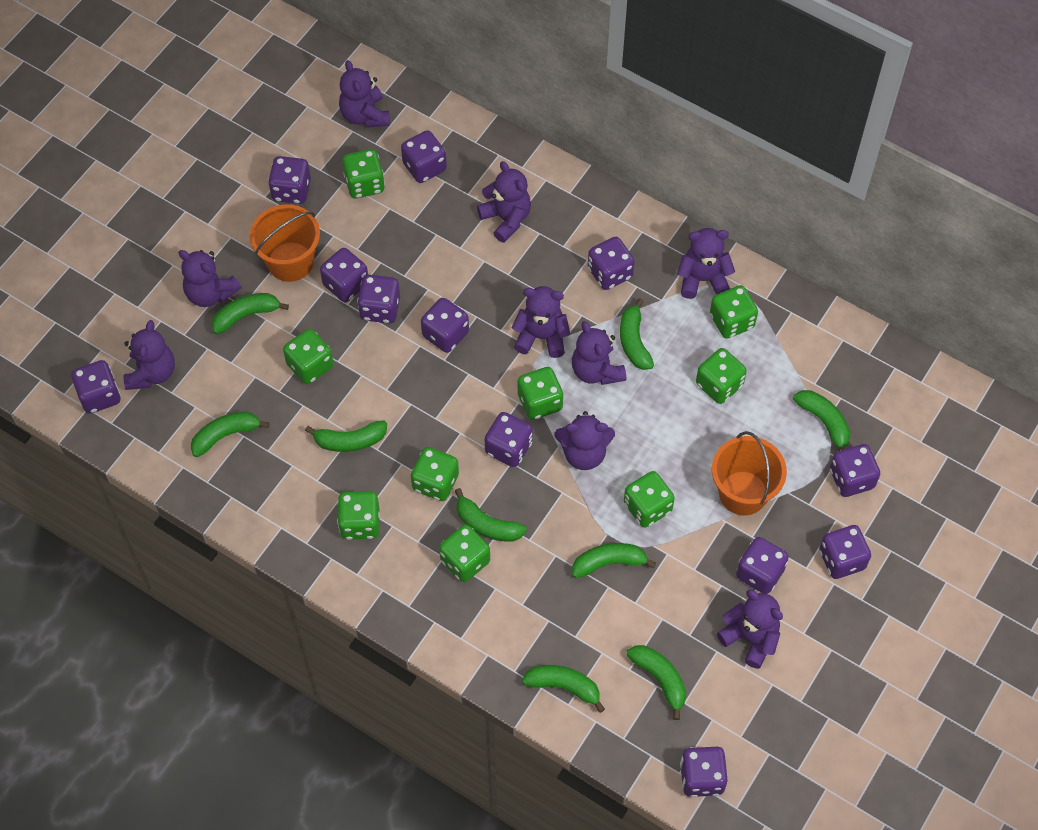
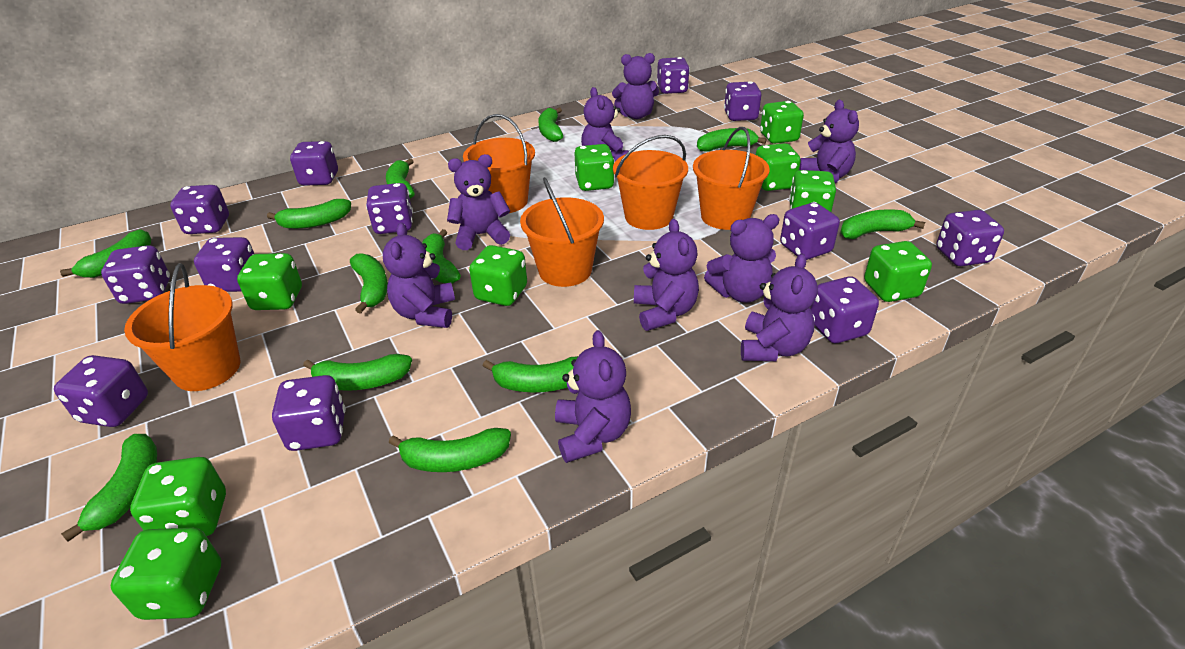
green banana: 9 -> 12
orange bucket: 2 -> 5

